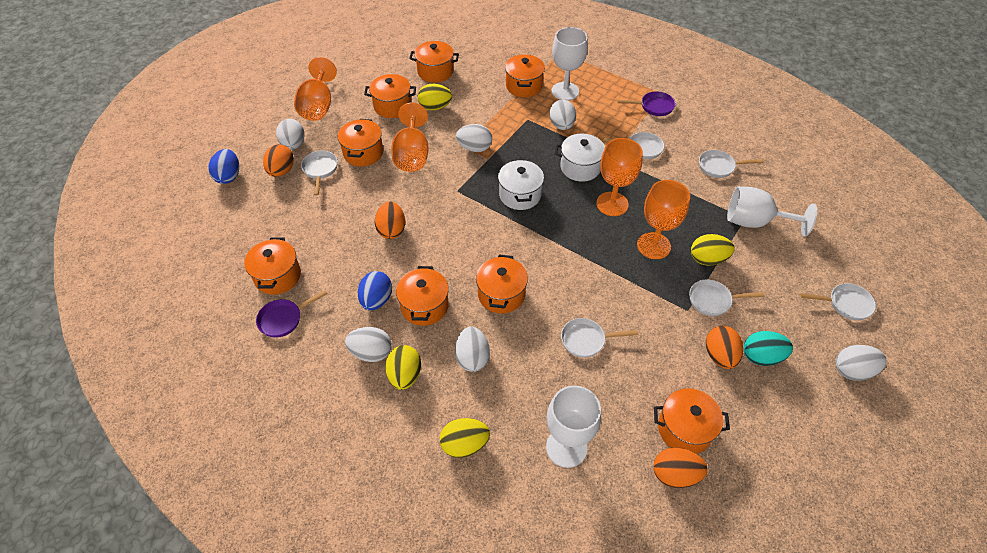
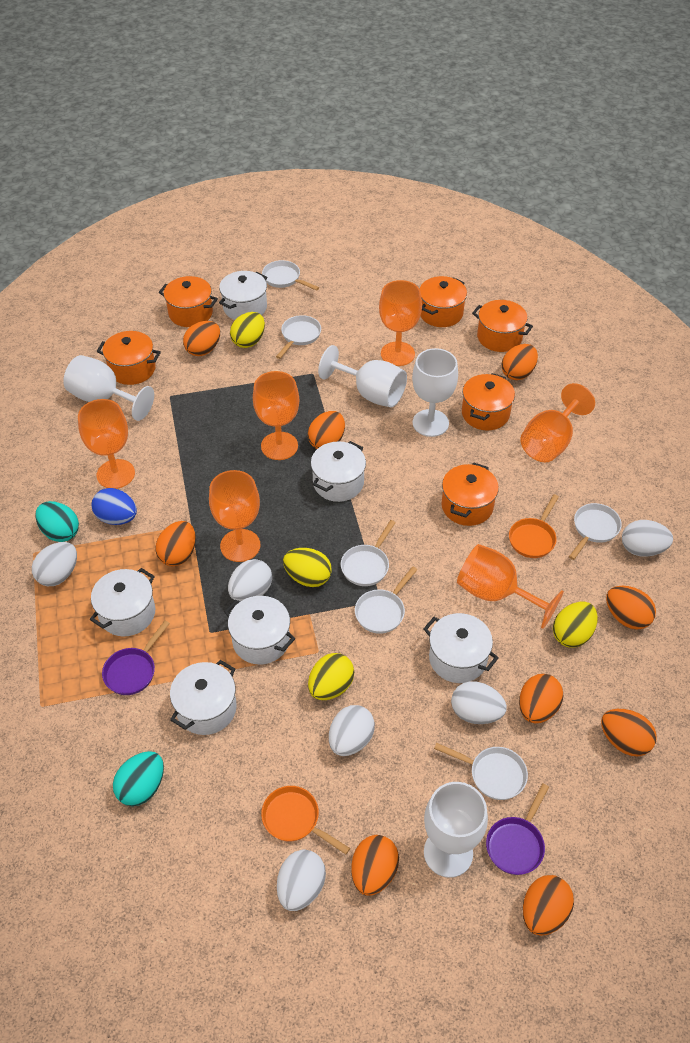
blue egg: 2 -> 1
orange egg: 4 -> 9
orange goblet: 4 -> 6
orange pan: 0 -> 2
orange pot: 8 -> 6
turquoise egg: 1 -> 2
white goblet: 3 -> 4
white pot: 2 -> 6

